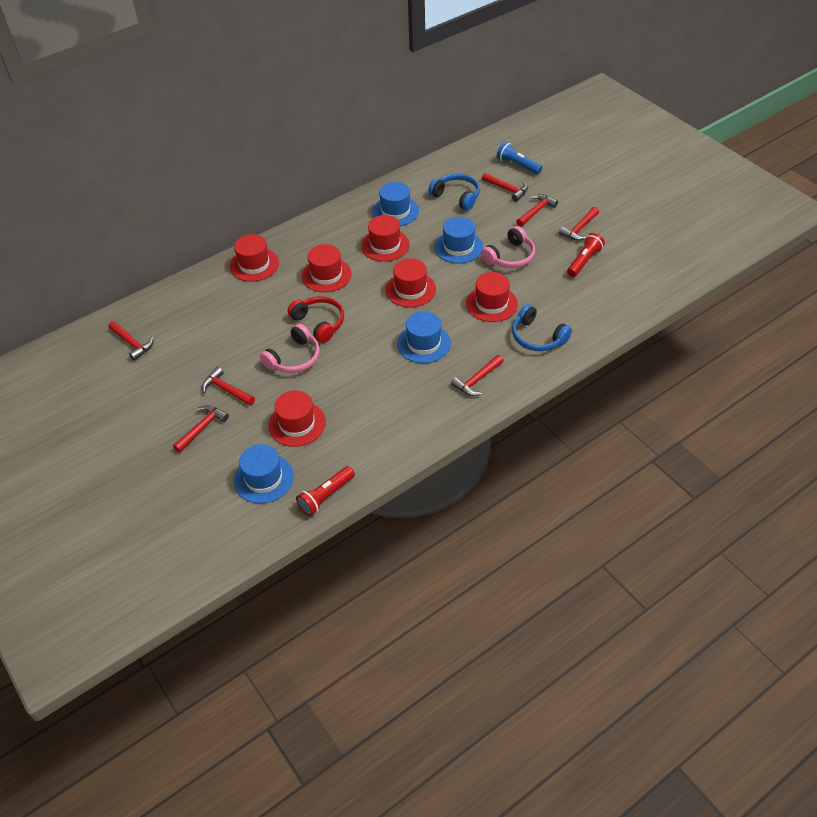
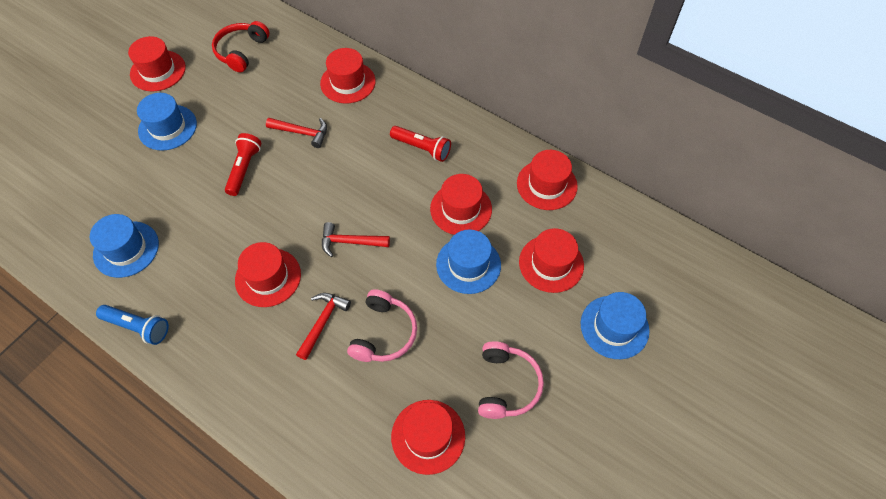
blue headphones: 2 -> 0
red hammer: 7 -> 3
red hat: 6 -> 7

